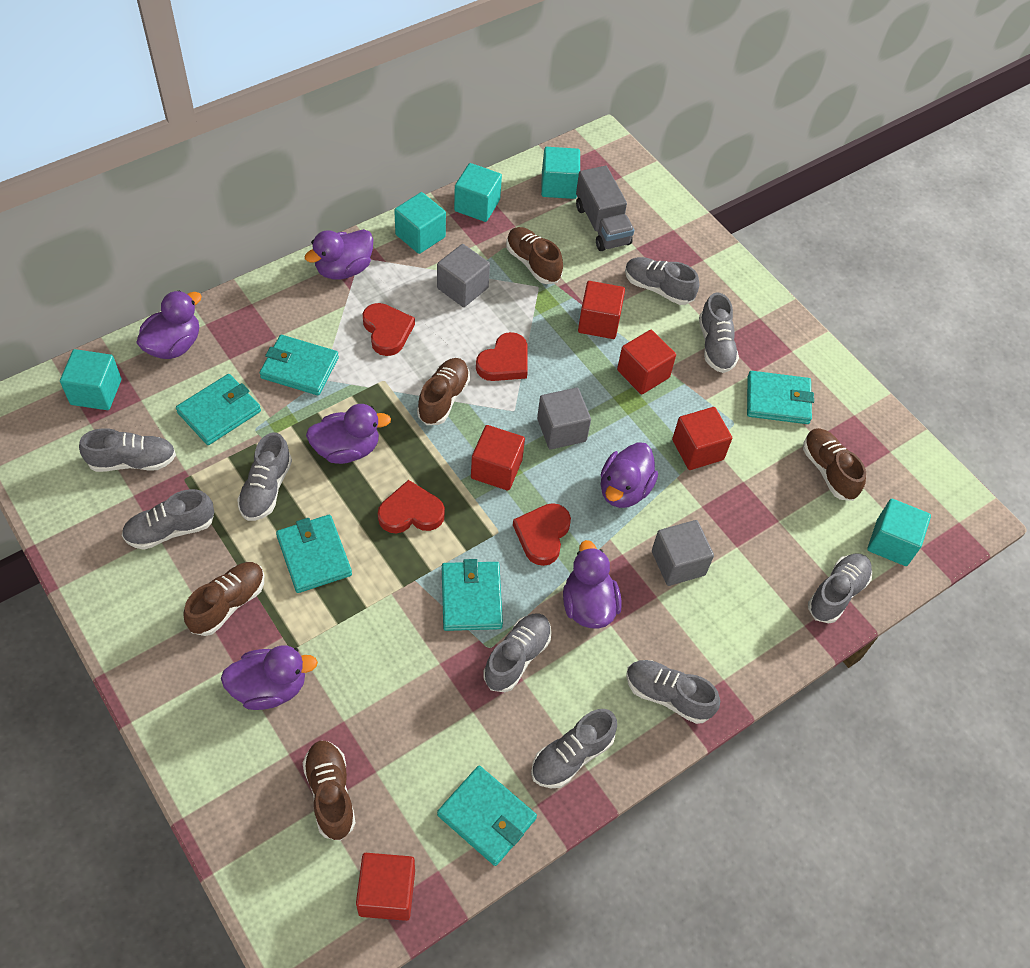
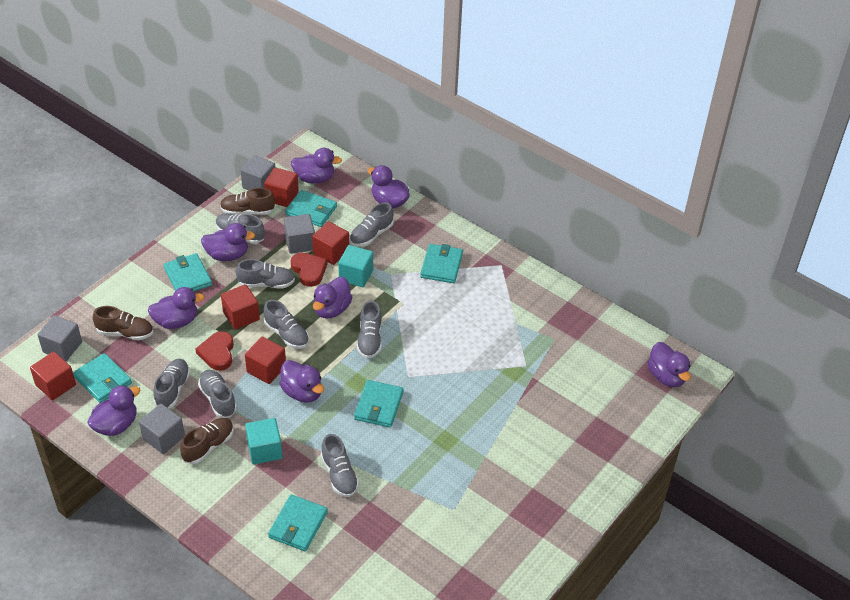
brown shoe: 5 -> 3
grey cube: 3 -> 4
grey shoe: 9 -> 8
grey truck: 1 -> 0
purple duck: 6 -> 8
red heart: 4 -> 2
turquoise cube: 5 -> 2

